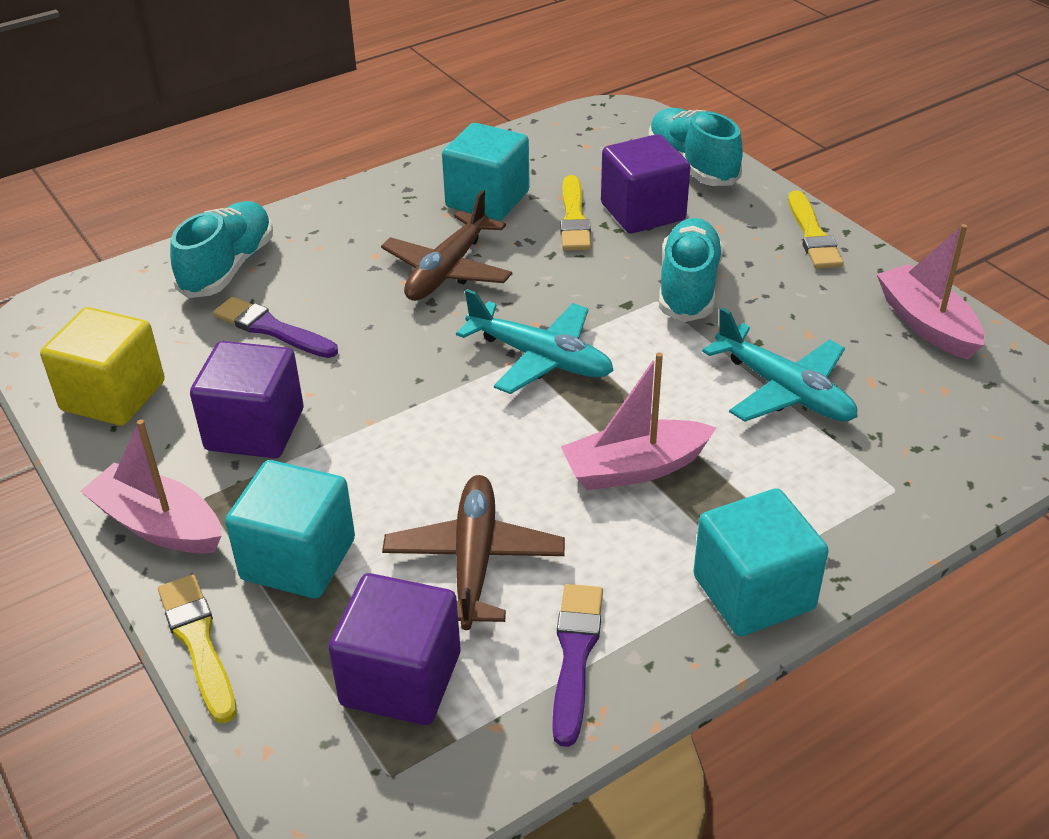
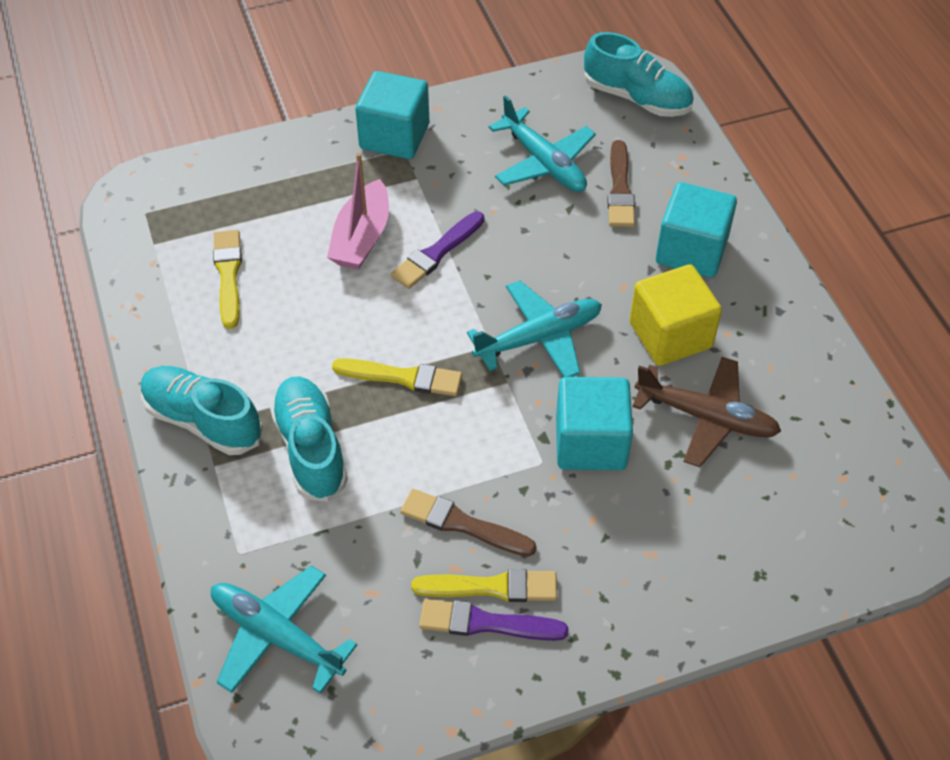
brown brush: 0 -> 2
brown plane: 2 -> 1
pink boat: 3 -> 1
purple cube: 3 -> 0
turquoise plane: 2 -> 3

